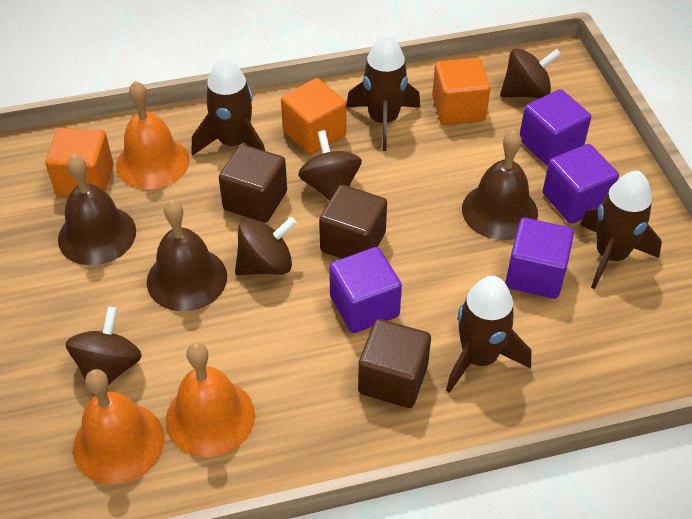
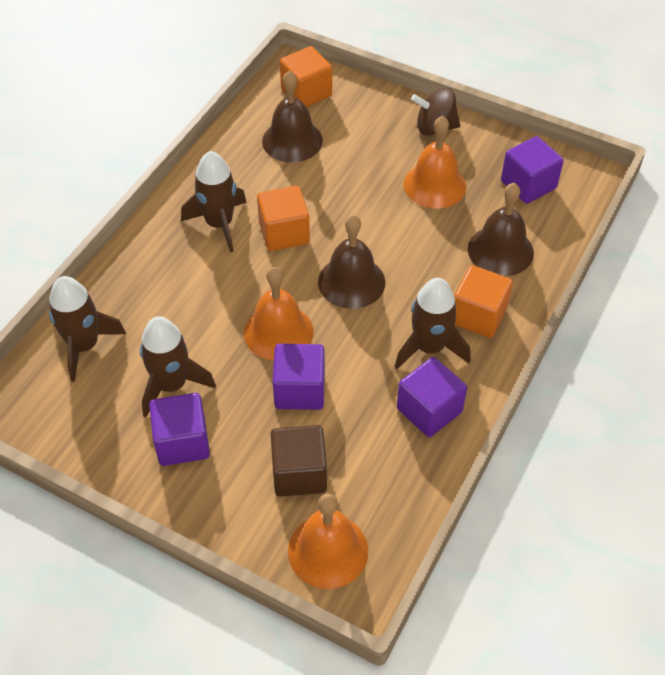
brown cube: 3 -> 1
brown spinning top: 4 -> 1

